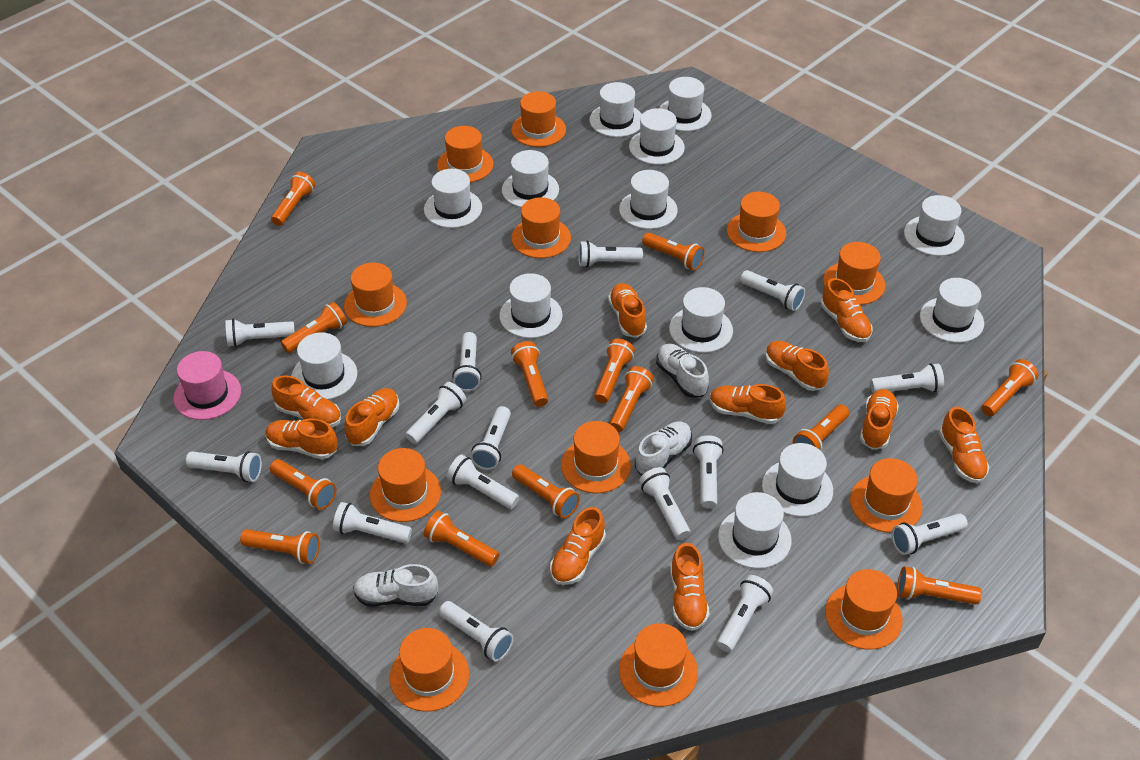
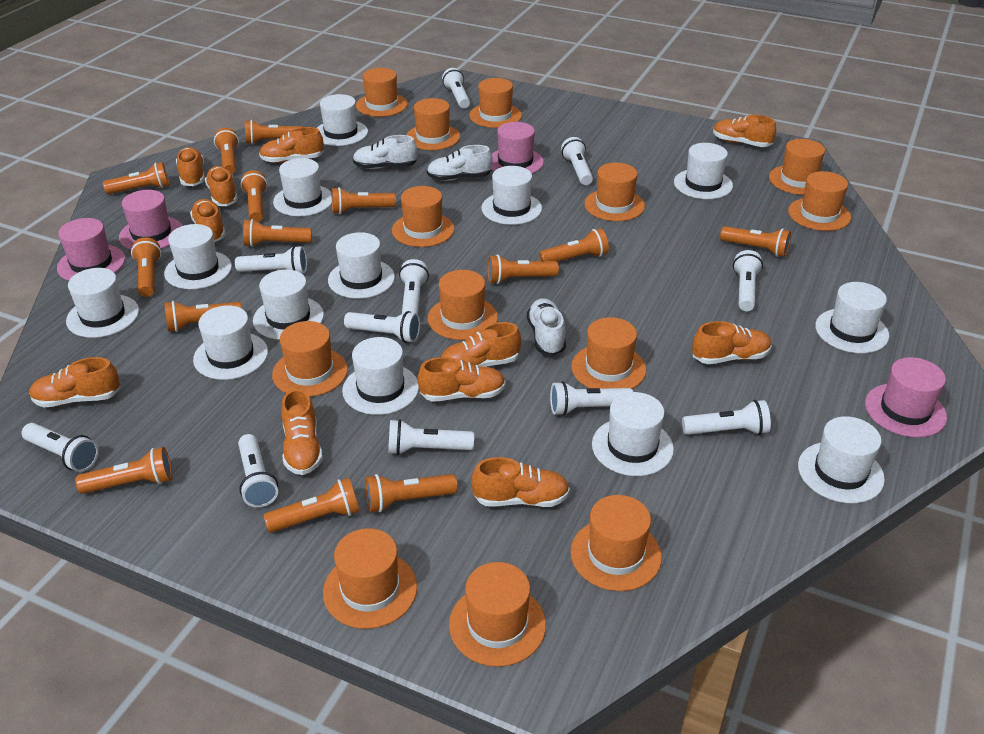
orange flashlight: 13 -> 14
orange hat: 12 -> 13
pink hat: 1 -> 4
white flashlight: 15 -> 11

